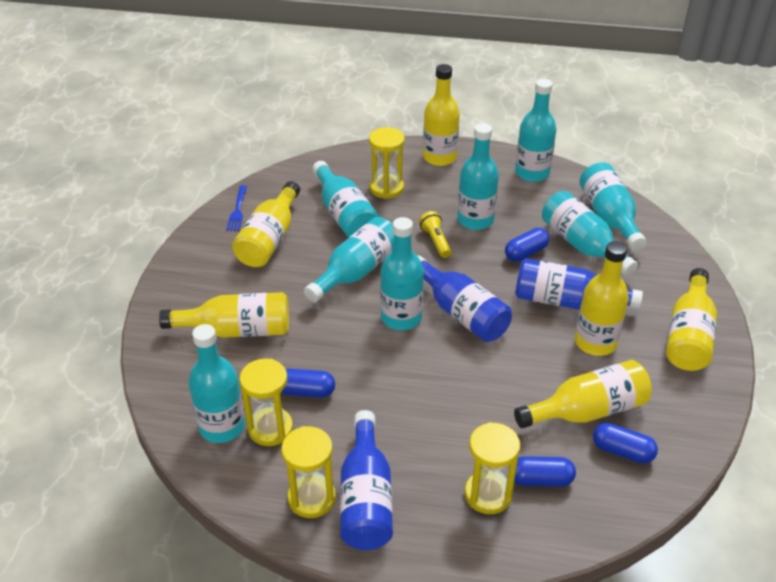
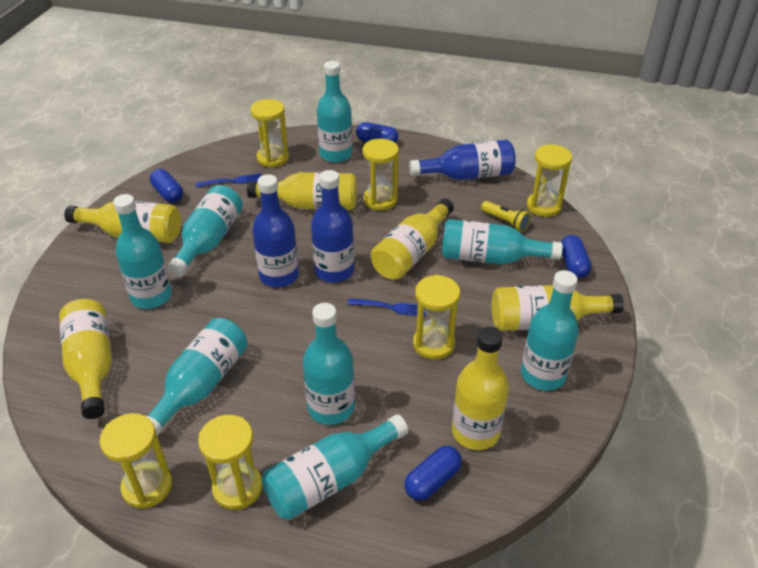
blue fork: 1 -> 2
yellow hourglass: 4 -> 6

